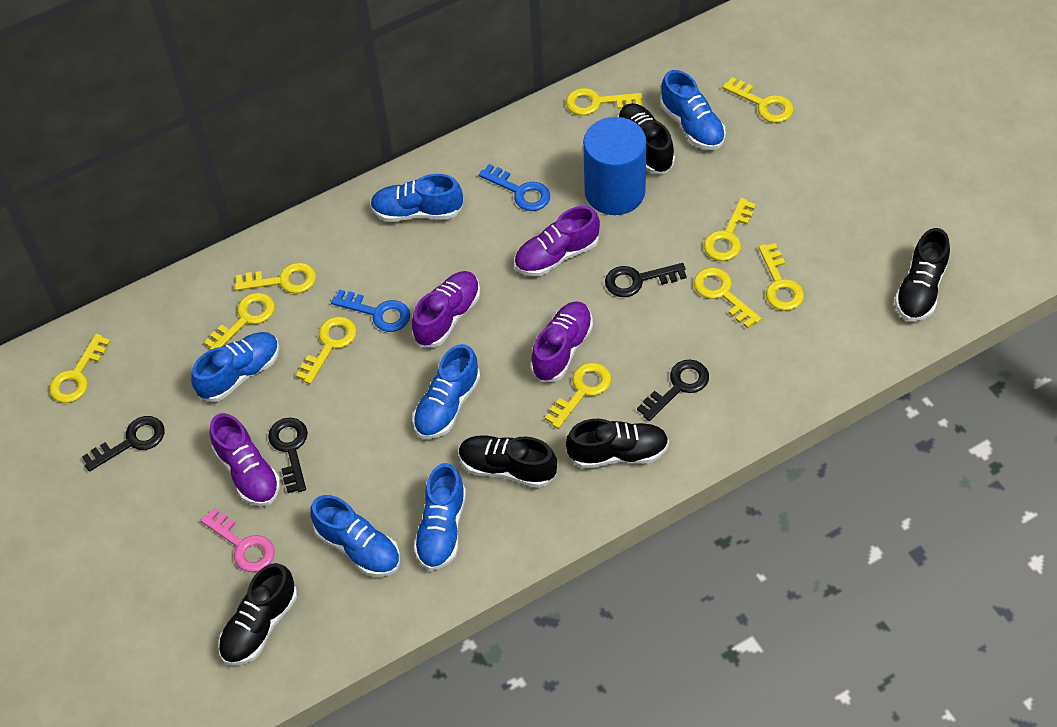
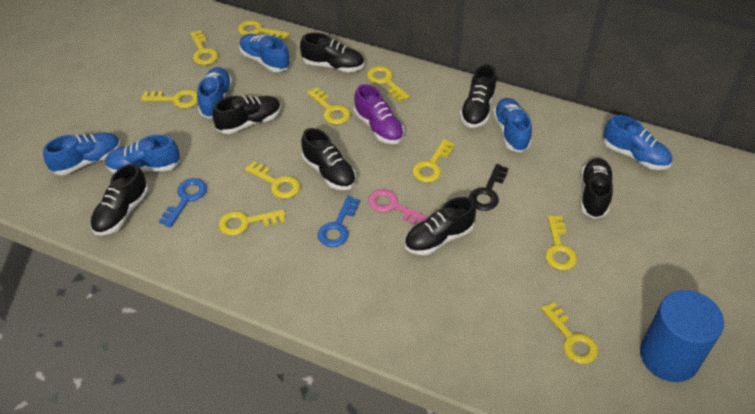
black key: 4 -> 1
black shoe: 5 -> 7
purple shoe: 4 -> 1

